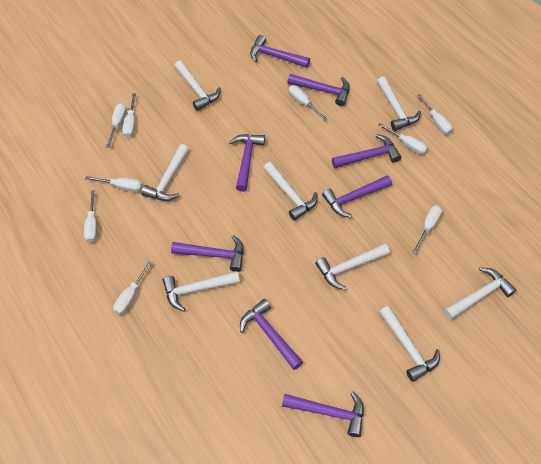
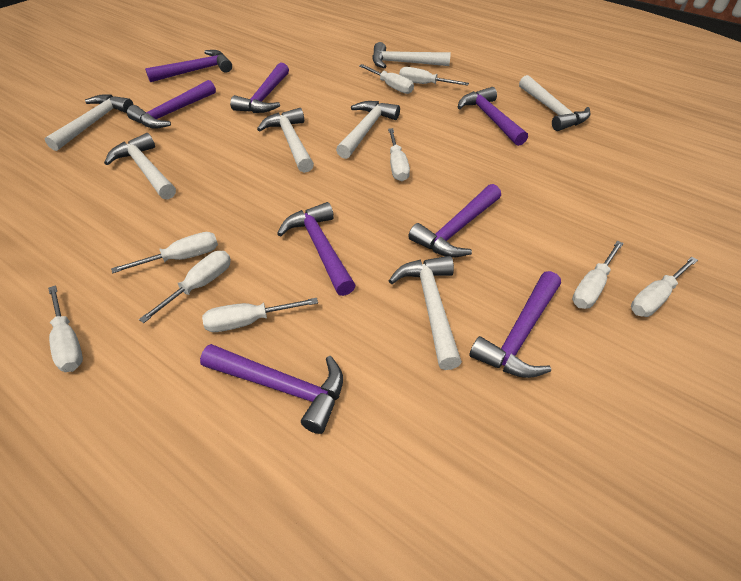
white hammer: 8 -> 7

